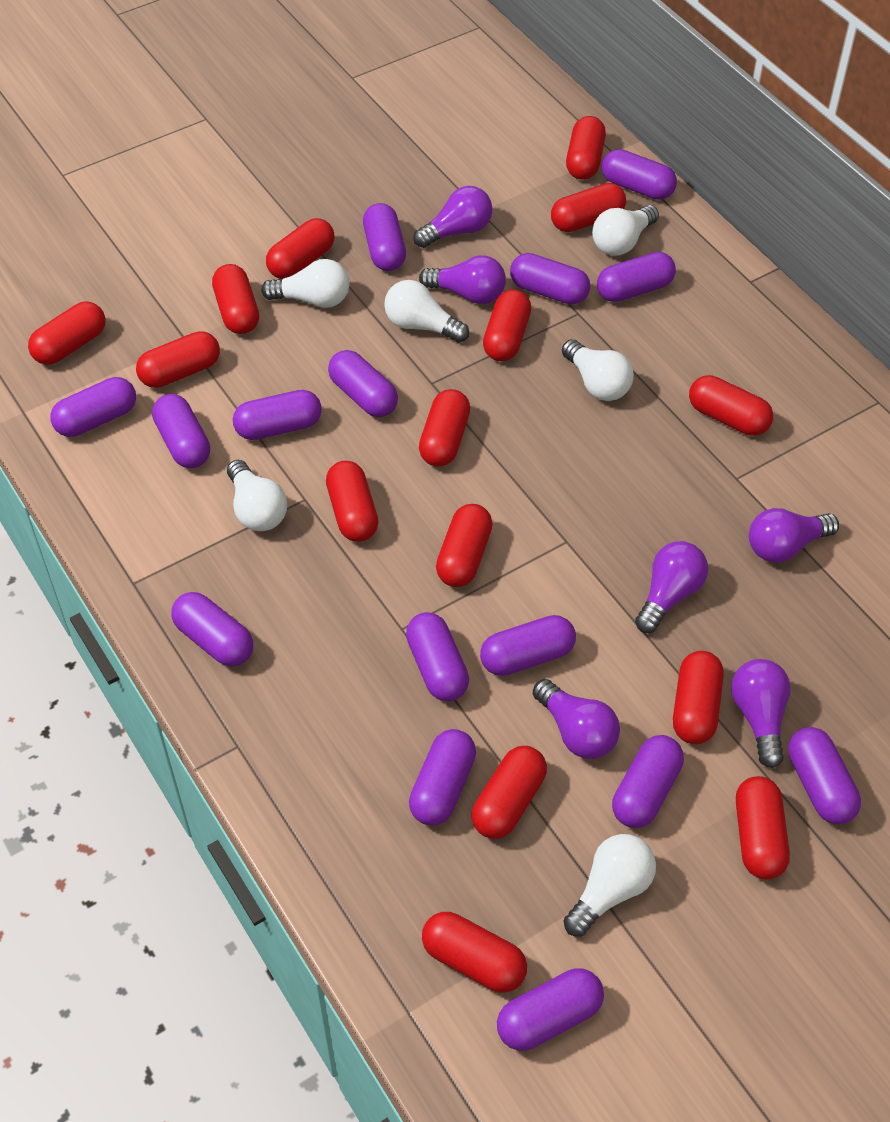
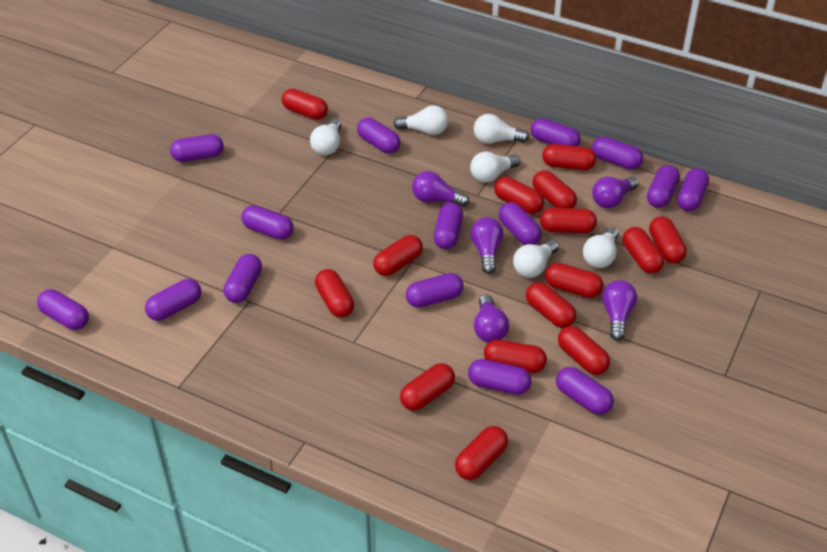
purple light bulb: 6 -> 5

